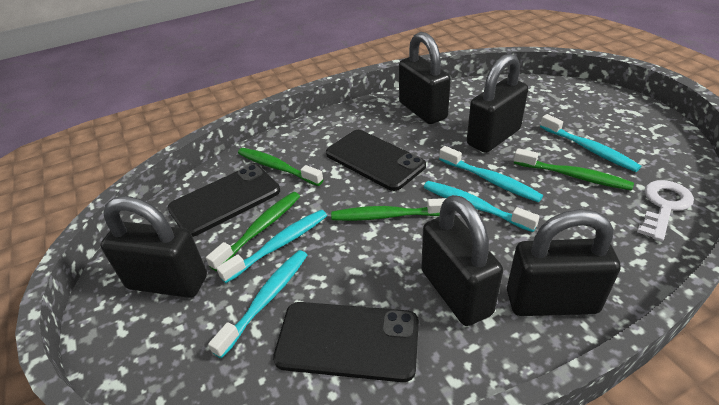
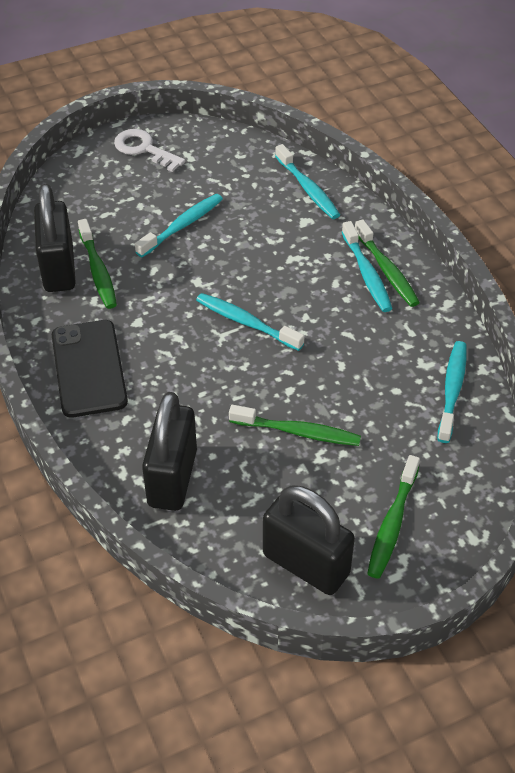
black padlock: 5 -> 3
black phone: 3 -> 1

